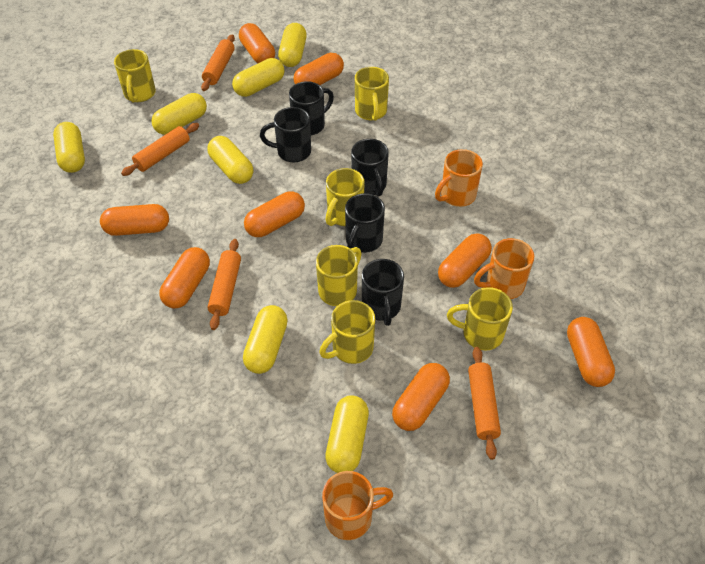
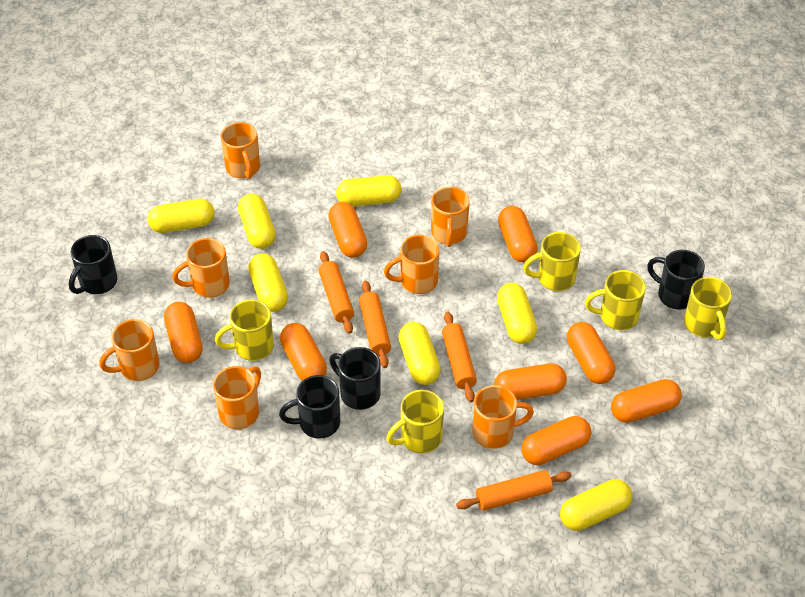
black mug: 5 -> 4
orange mug: 3 -> 7
yellow mug: 6 -> 5

